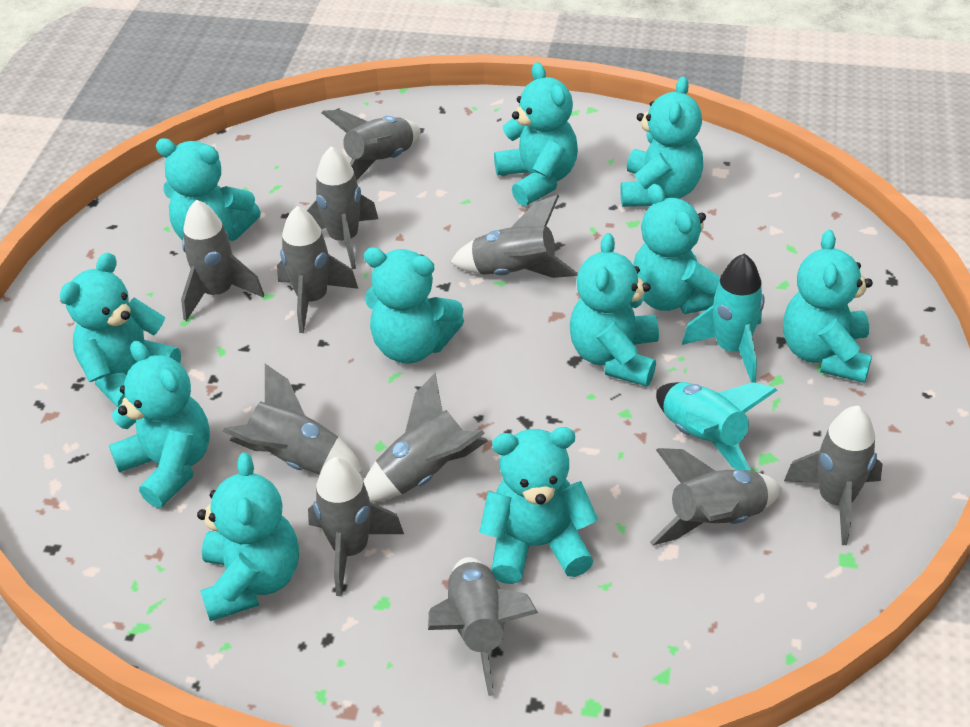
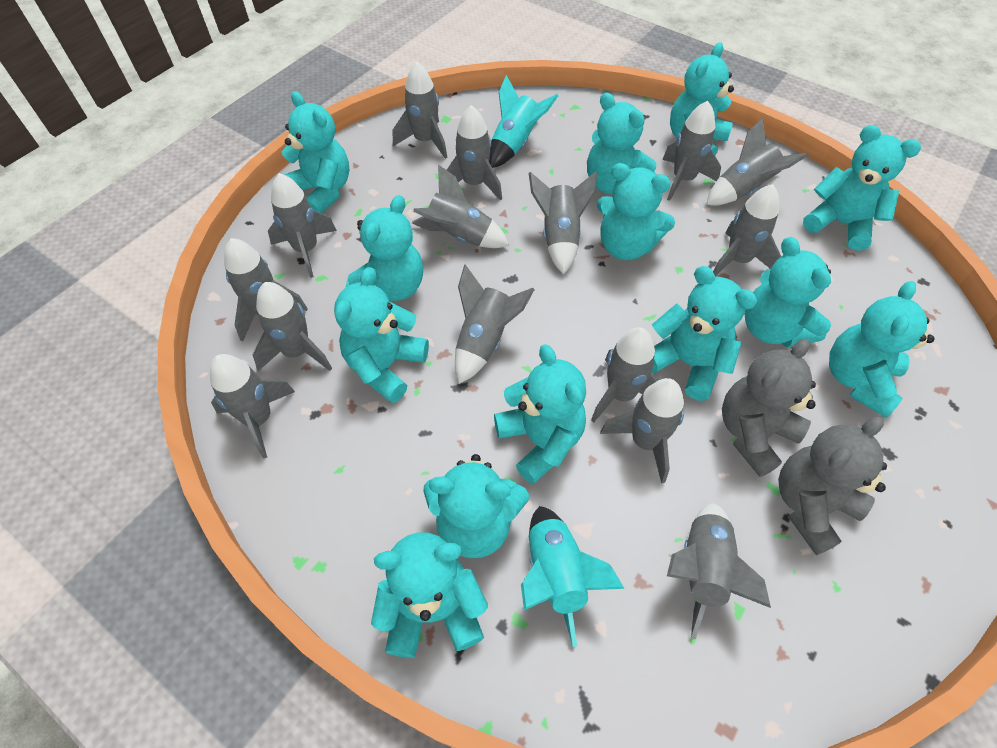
grey rocket: 11 -> 15
grey teddy bear: 0 -> 2
turquoise teddy bear: 11 -> 13

